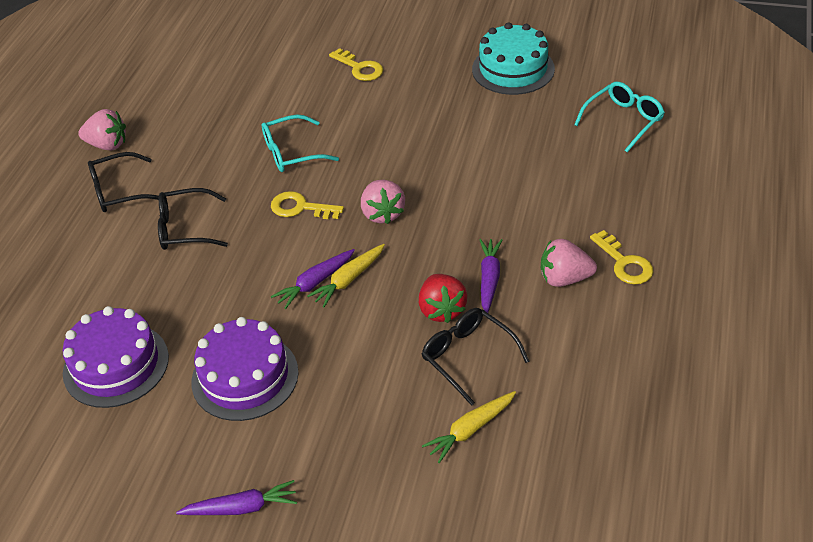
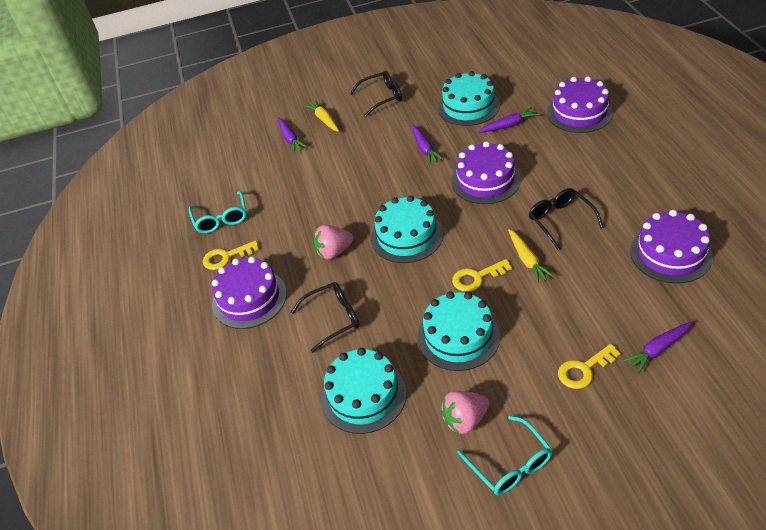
pink strawberry: 3 -> 2
purple cake: 2 -> 4
purple carrot: 3 -> 4
red strawberry: 1 -> 0
turquoise cake: 1 -> 4

